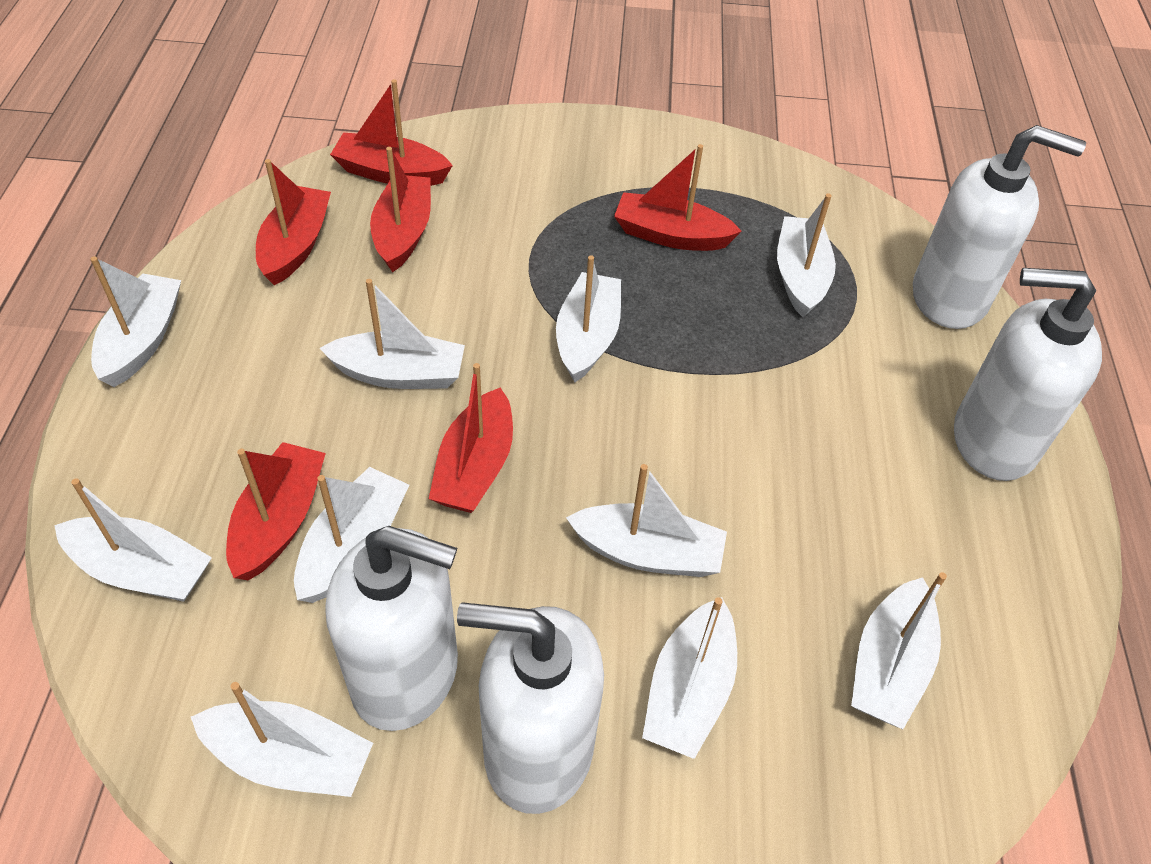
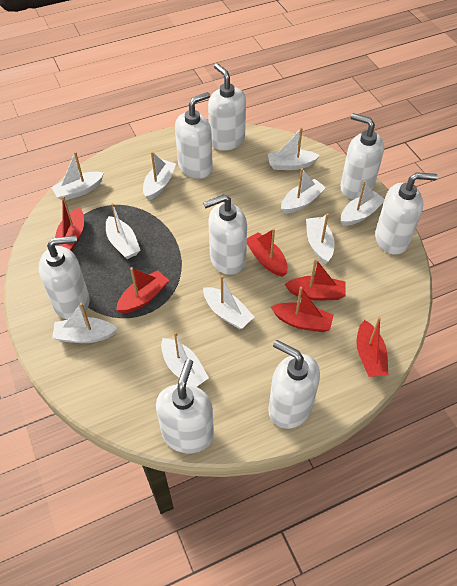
white soap dispenser: 4 -> 8

